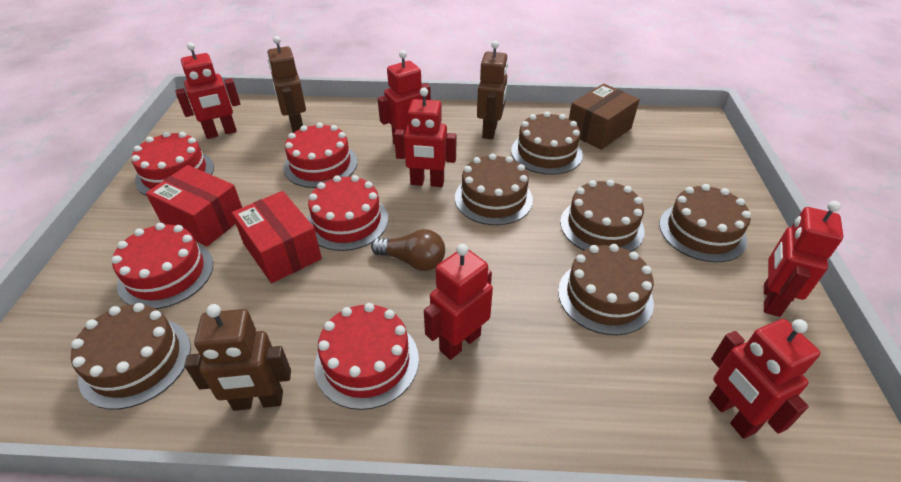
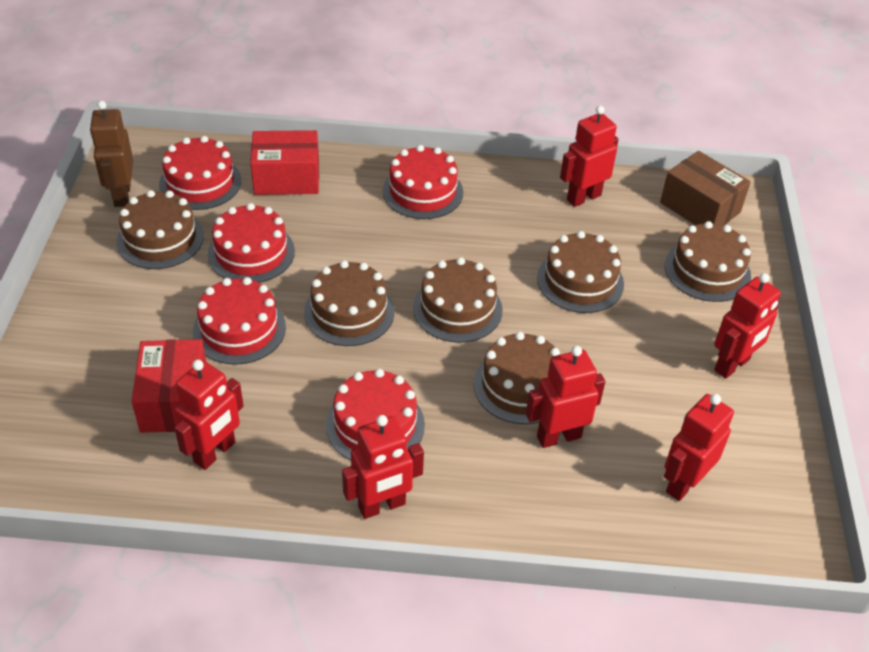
brown light bulb: 1 -> 0
brown robot: 3 -> 1

